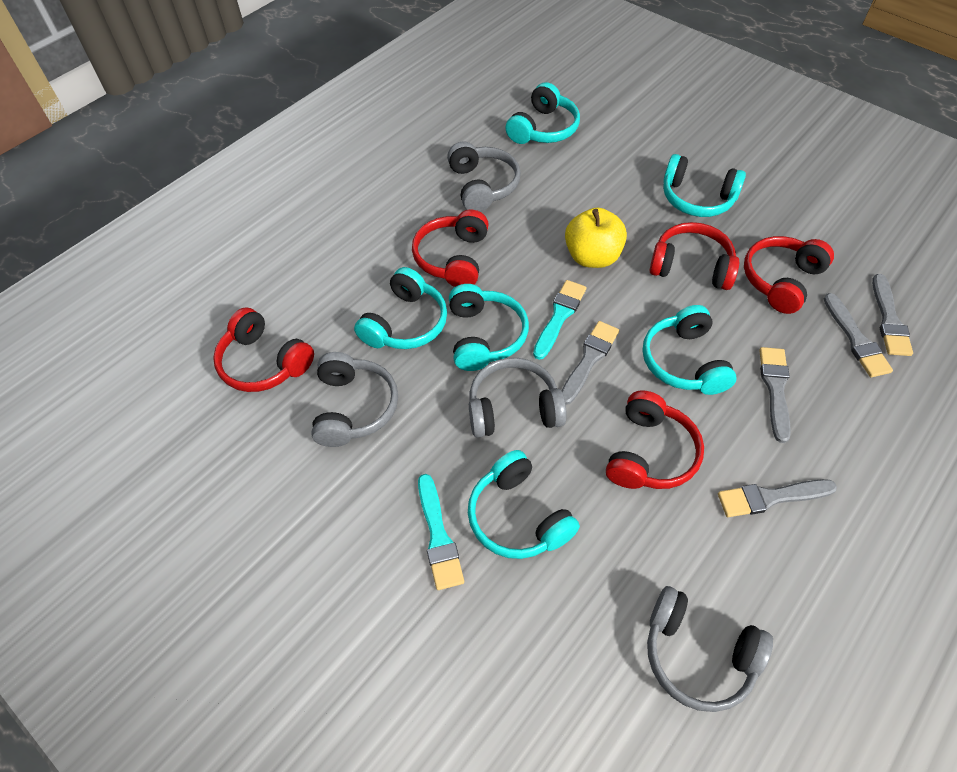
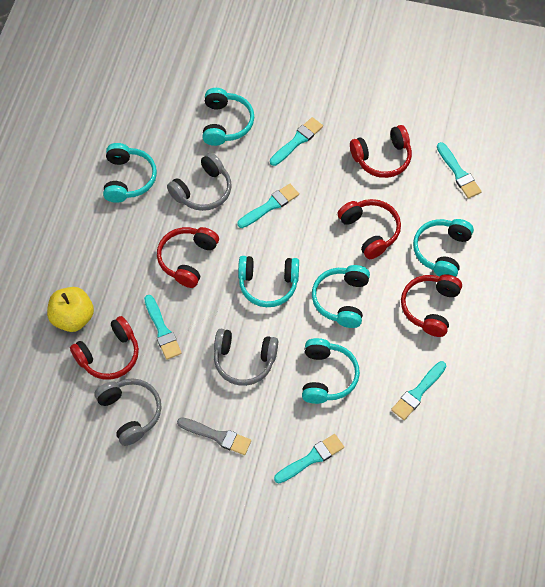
grey brush: 5 -> 1
grey headphones: 4 -> 3
turquoise brush: 2 -> 6

